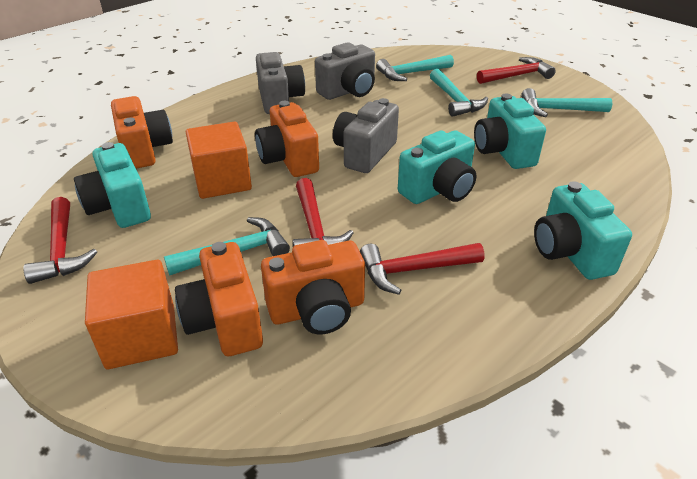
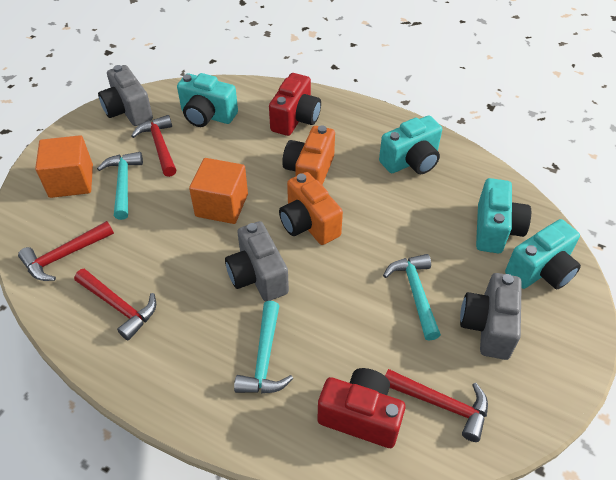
orange camera: 4 -> 2
red camera: 0 -> 2
turquoise hammer: 4 -> 3

